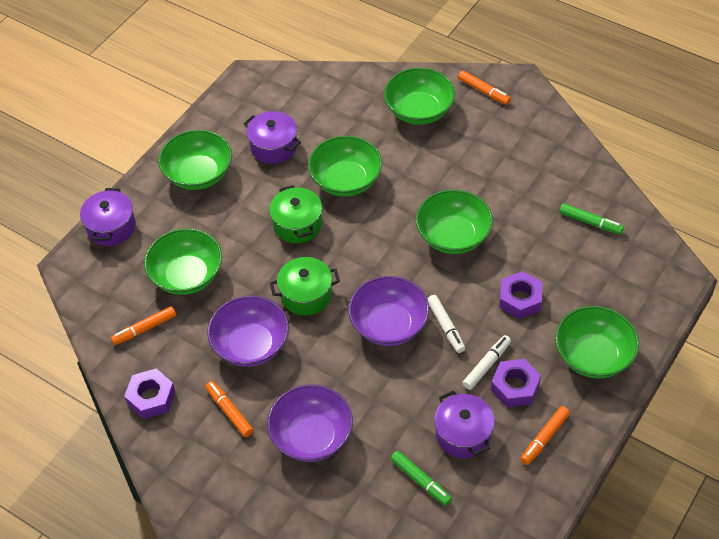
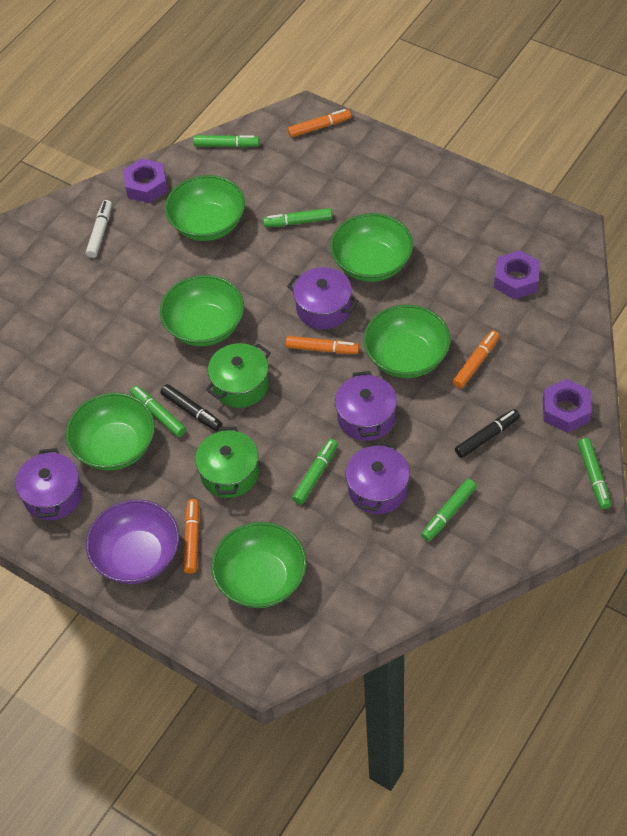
black marker: 0 -> 2
green marker: 2 -> 6
purple bowl: 3 -> 1
purple pot: 3 -> 4
white marker: 2 -> 1

